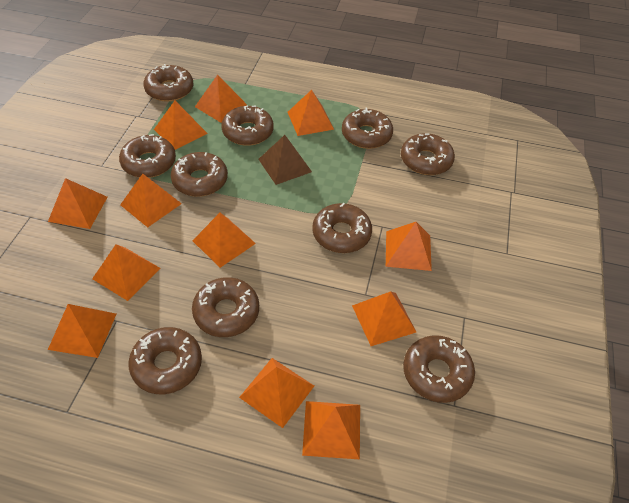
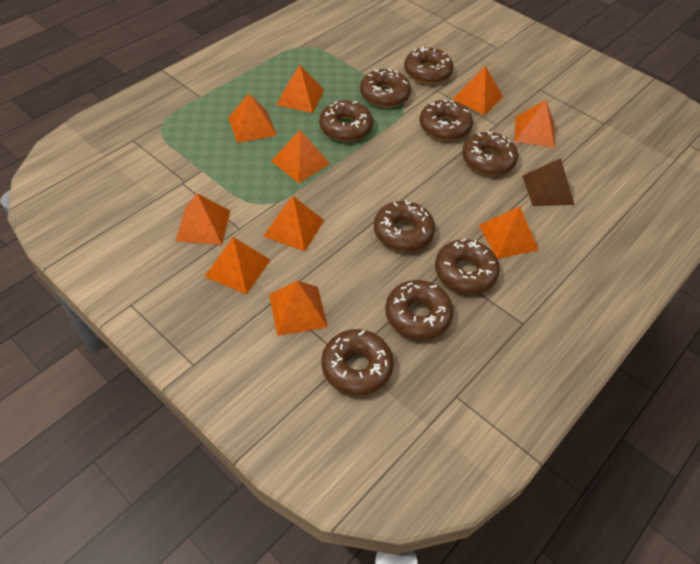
brown donut: 10 -> 9
orange pyramid: 12 -> 10

